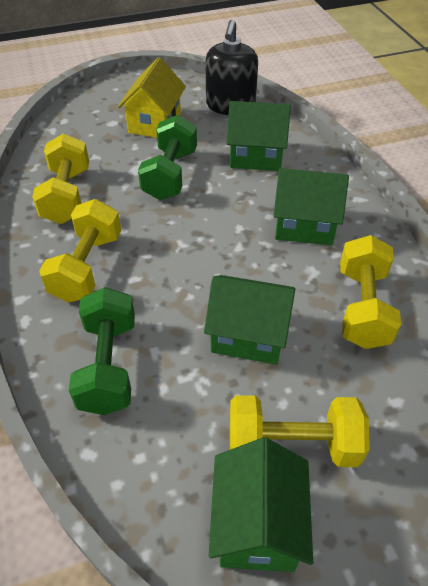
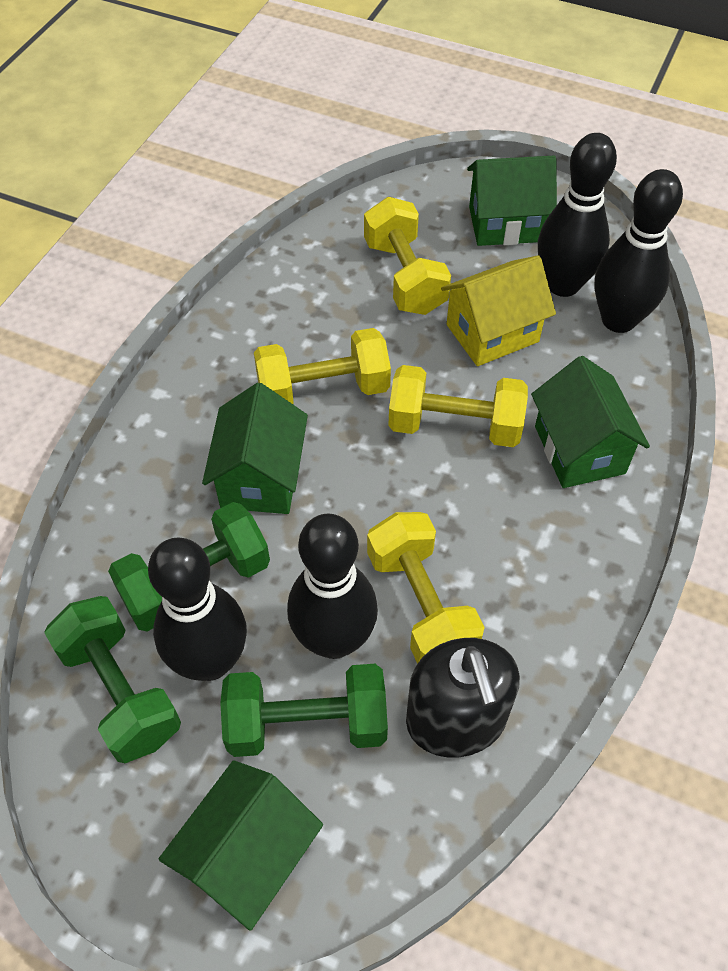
black bowling pin: 0 -> 4
green dumbbell: 2 -> 3

